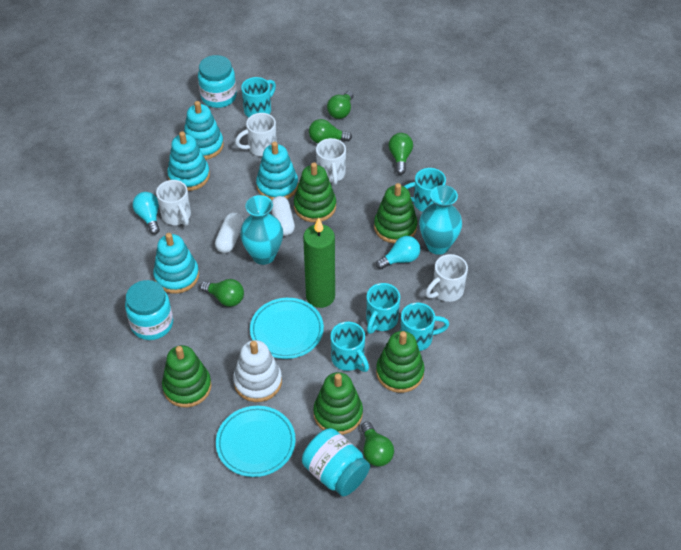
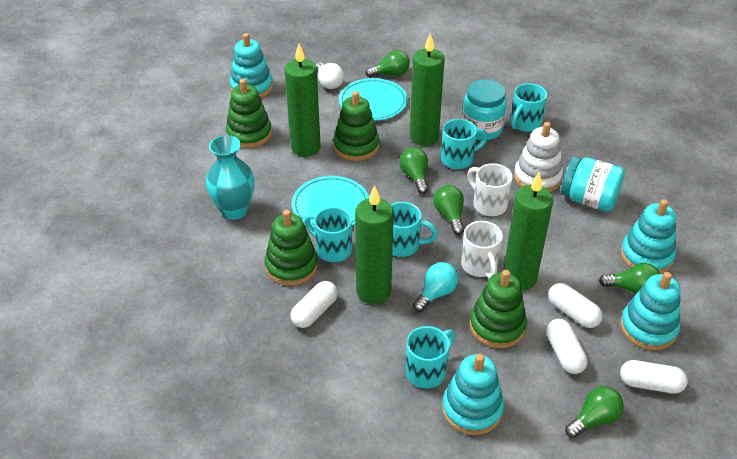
green candle: 1 -> 4
green stacking toy: 5 -> 4
turquoise jar: 3 -> 2
turquoise light bulb: 2 -> 1
turquoise vase: 2 -> 1
white capsule: 2 -> 4
white light bulb: 0 -> 1
white mug: 4 -> 2

